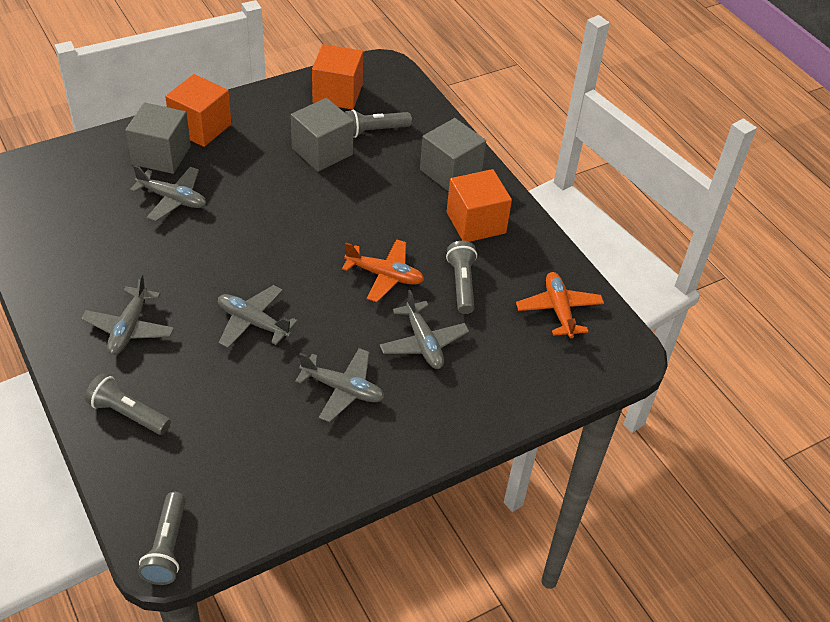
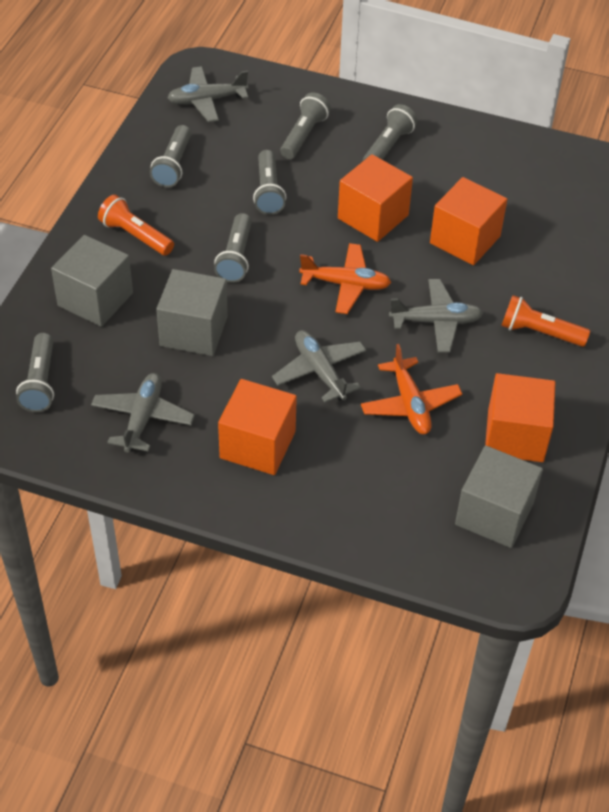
grey flashlight: 4 -> 6
grey plane: 5 -> 4
orange cube: 3 -> 4
orange flashlight: 0 -> 2

